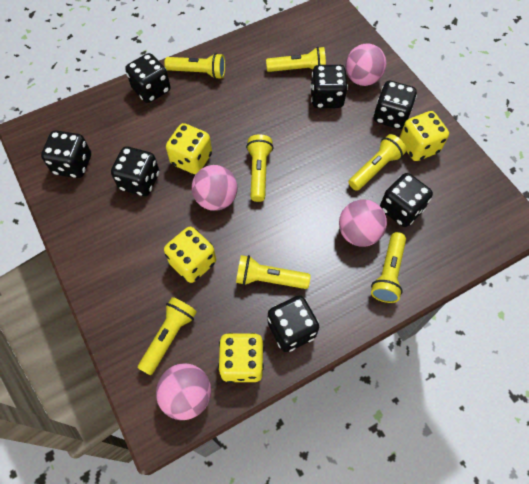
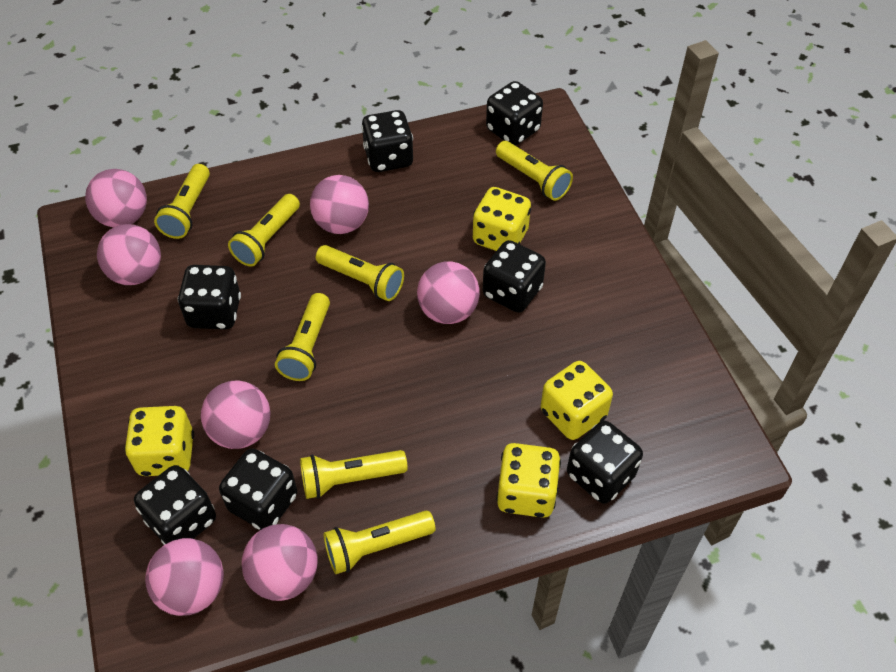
pink ball: 4 -> 7

